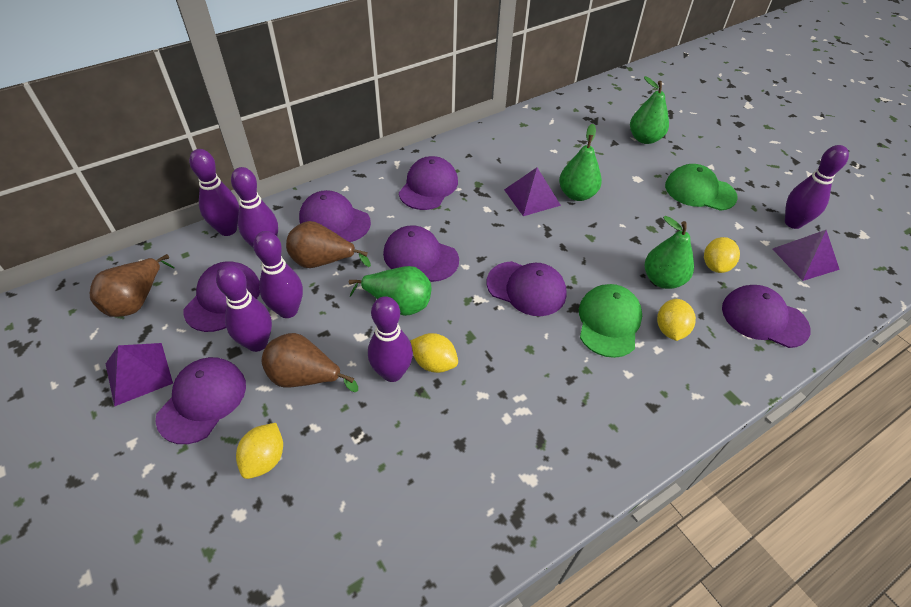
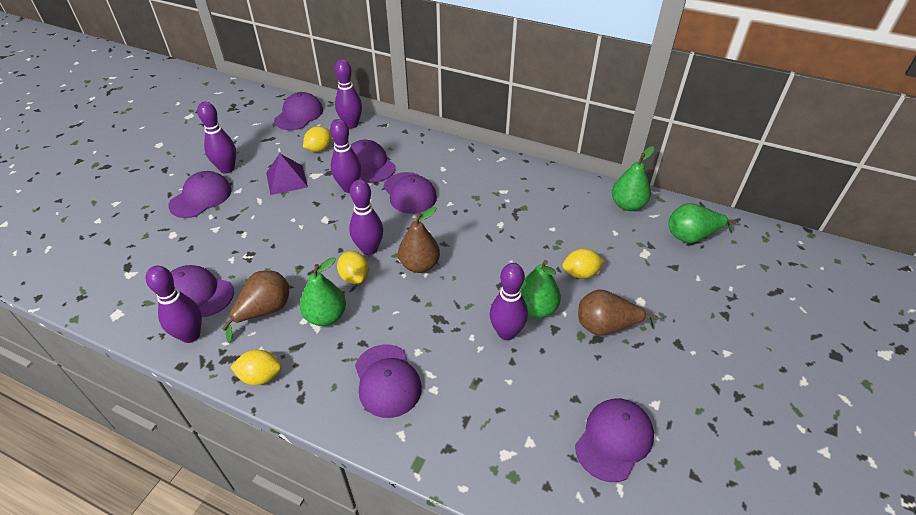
green cap: 2 -> 0
purple pyramid: 3 -> 1

